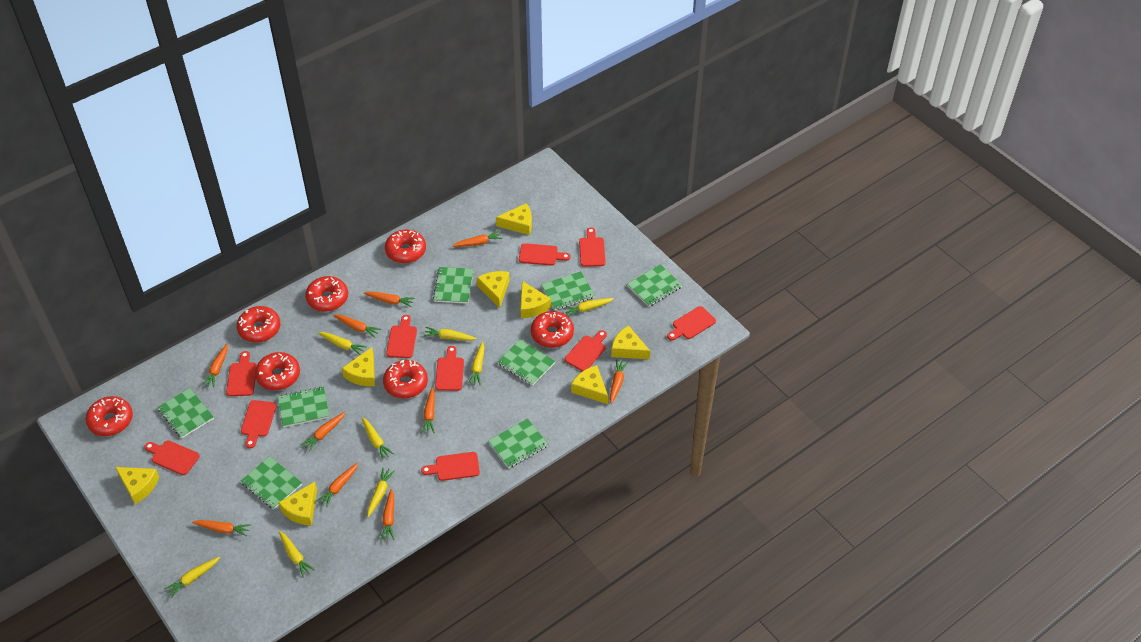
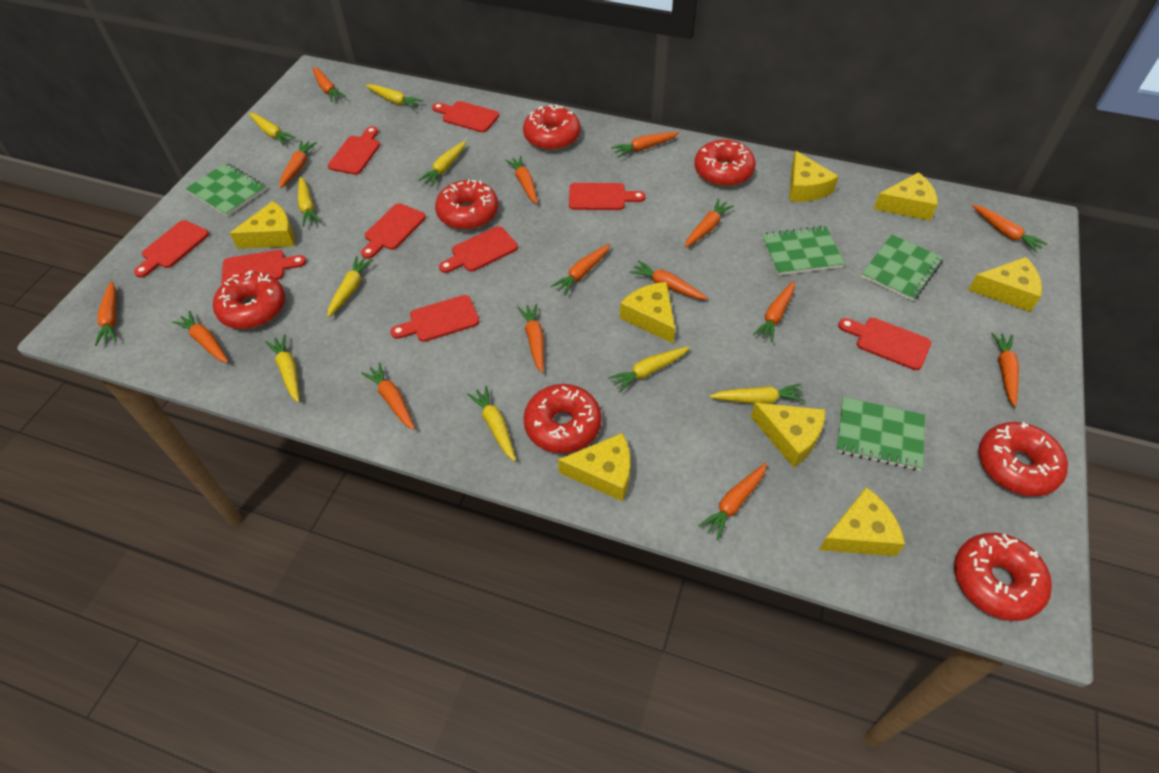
green notebook: 8 -> 4
orange carrot: 10 -> 15
red cutting board: 10 -> 9
yellow carrot: 8 -> 9

